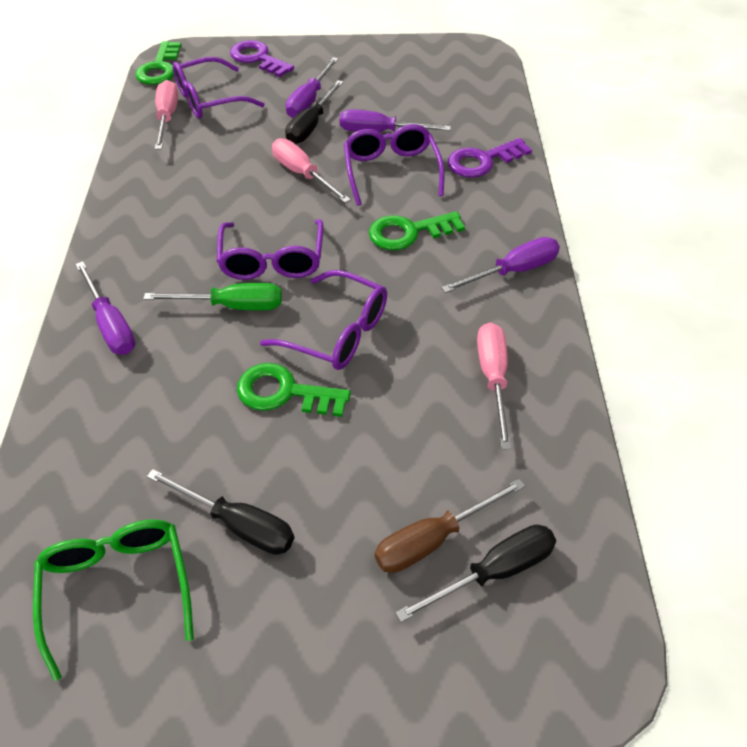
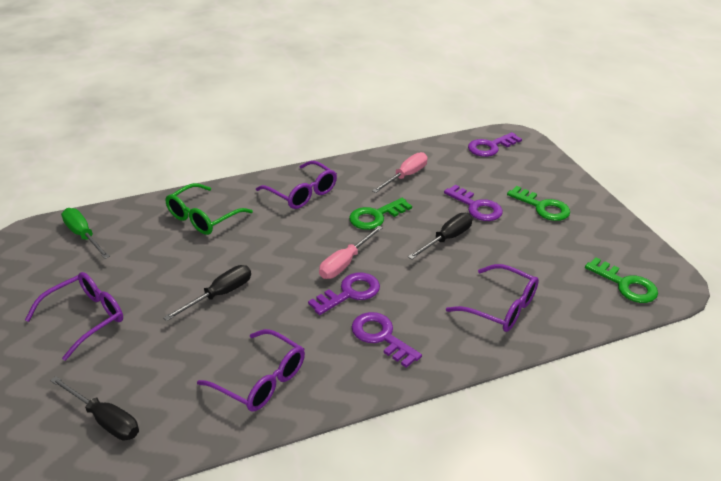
brown screwdriver: 1 -> 0
pink screwdriver: 3 -> 2
purple key: 2 -> 4
purple screwdriver: 4 -> 0

